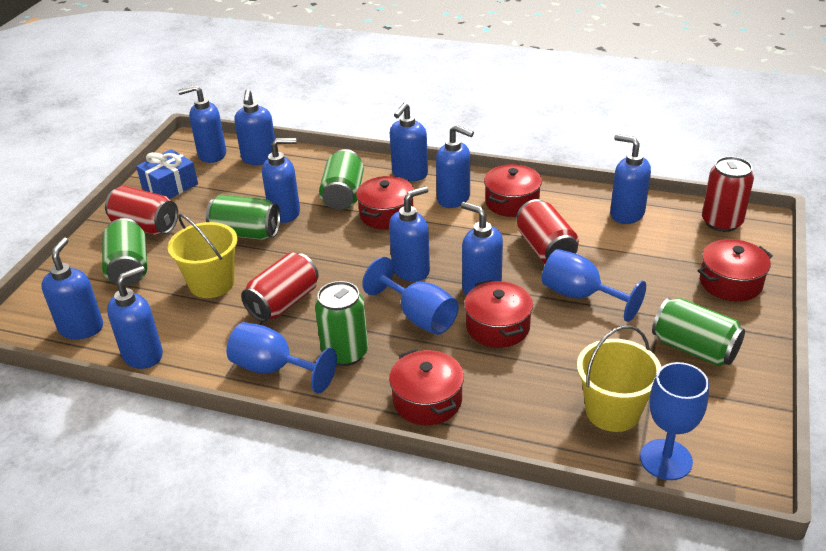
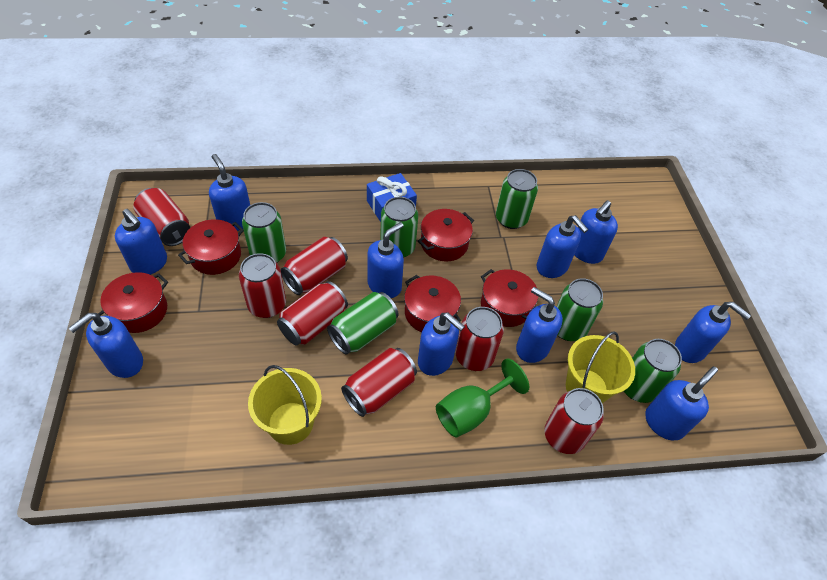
blue goblet: 4 -> 0
green can: 5 -> 6
green goblet: 0 -> 1
red can: 4 -> 7

